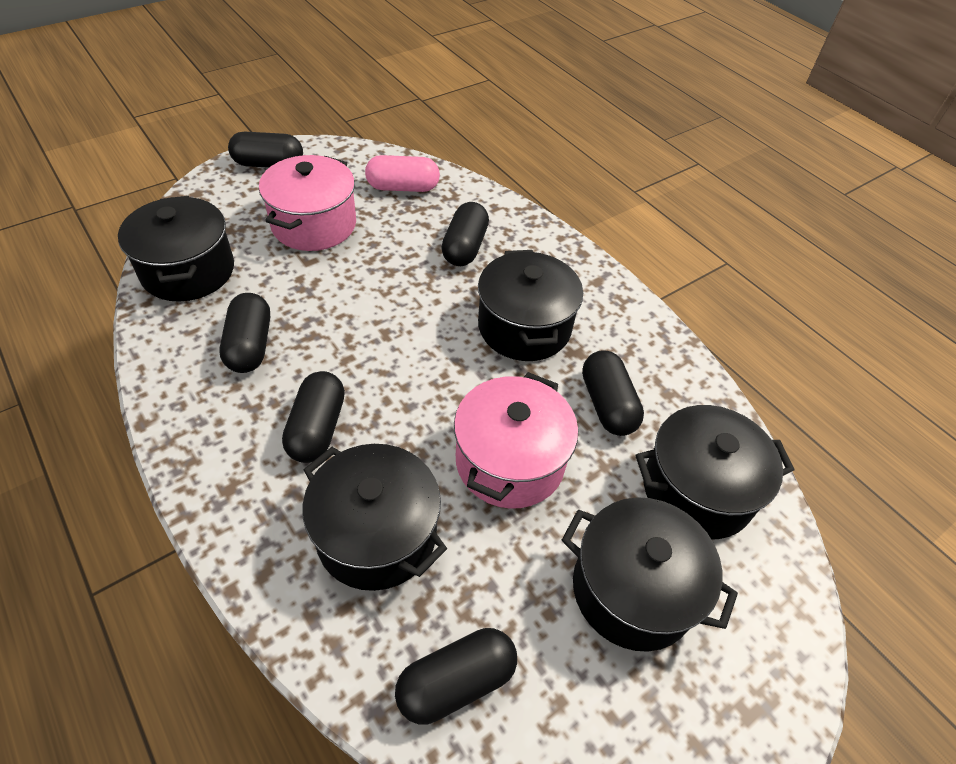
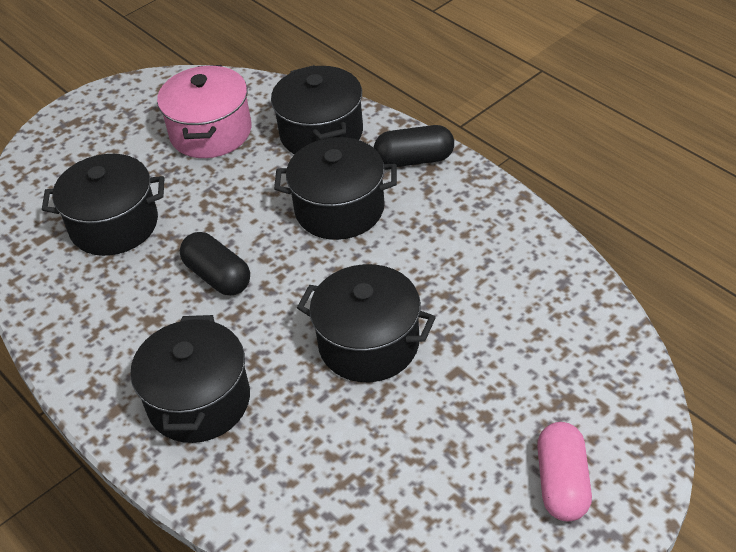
black capsule: 6 -> 2
pink pot: 2 -> 1

